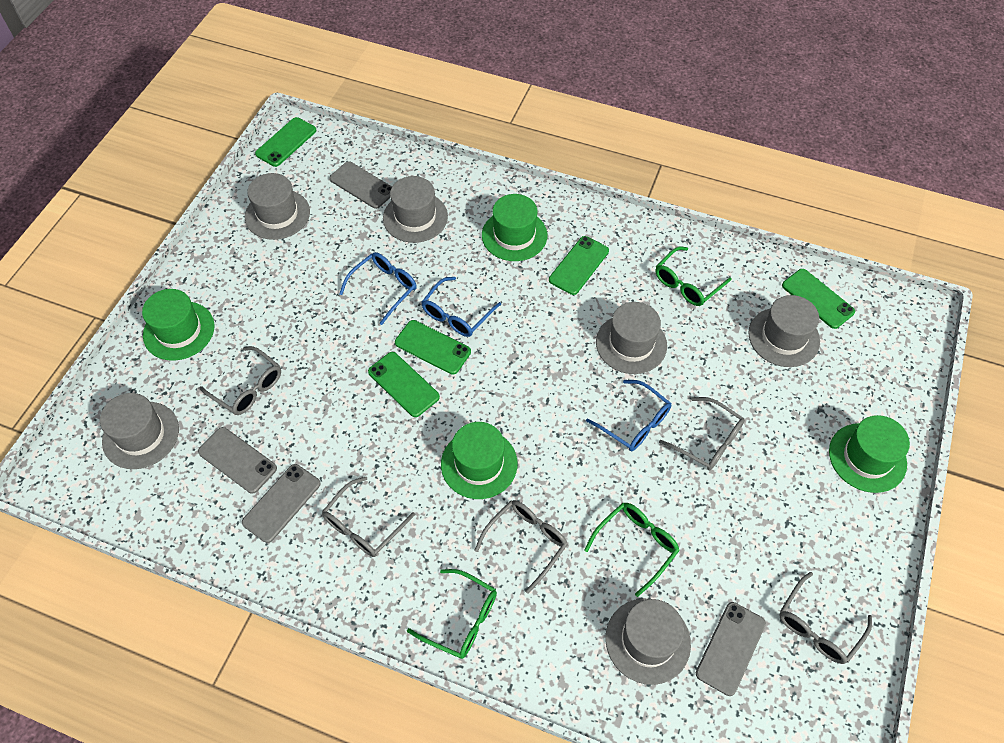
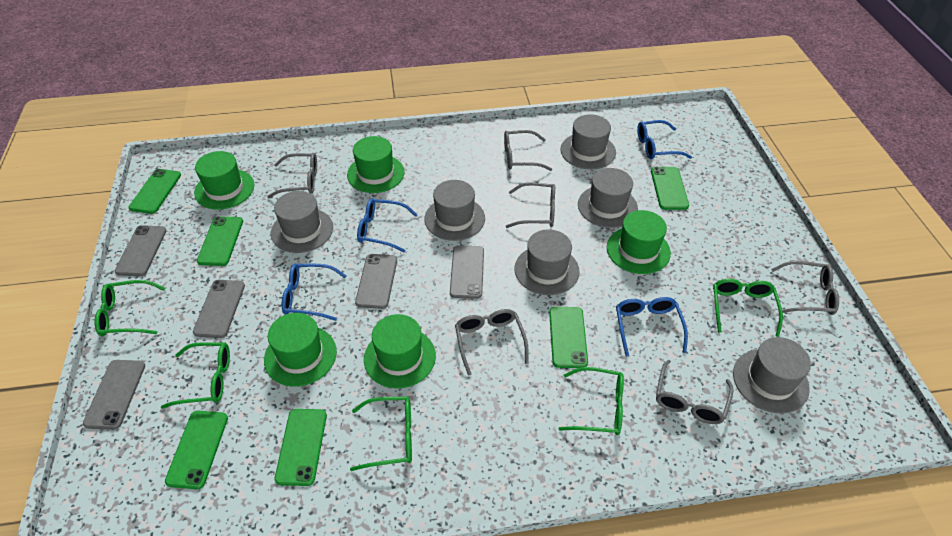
blue glasses: 3 -> 4
green glasses: 3 -> 5
green hat: 4 -> 5
green phone: 5 -> 6
grey glasses: 5 -> 6
grey phone: 4 -> 5

